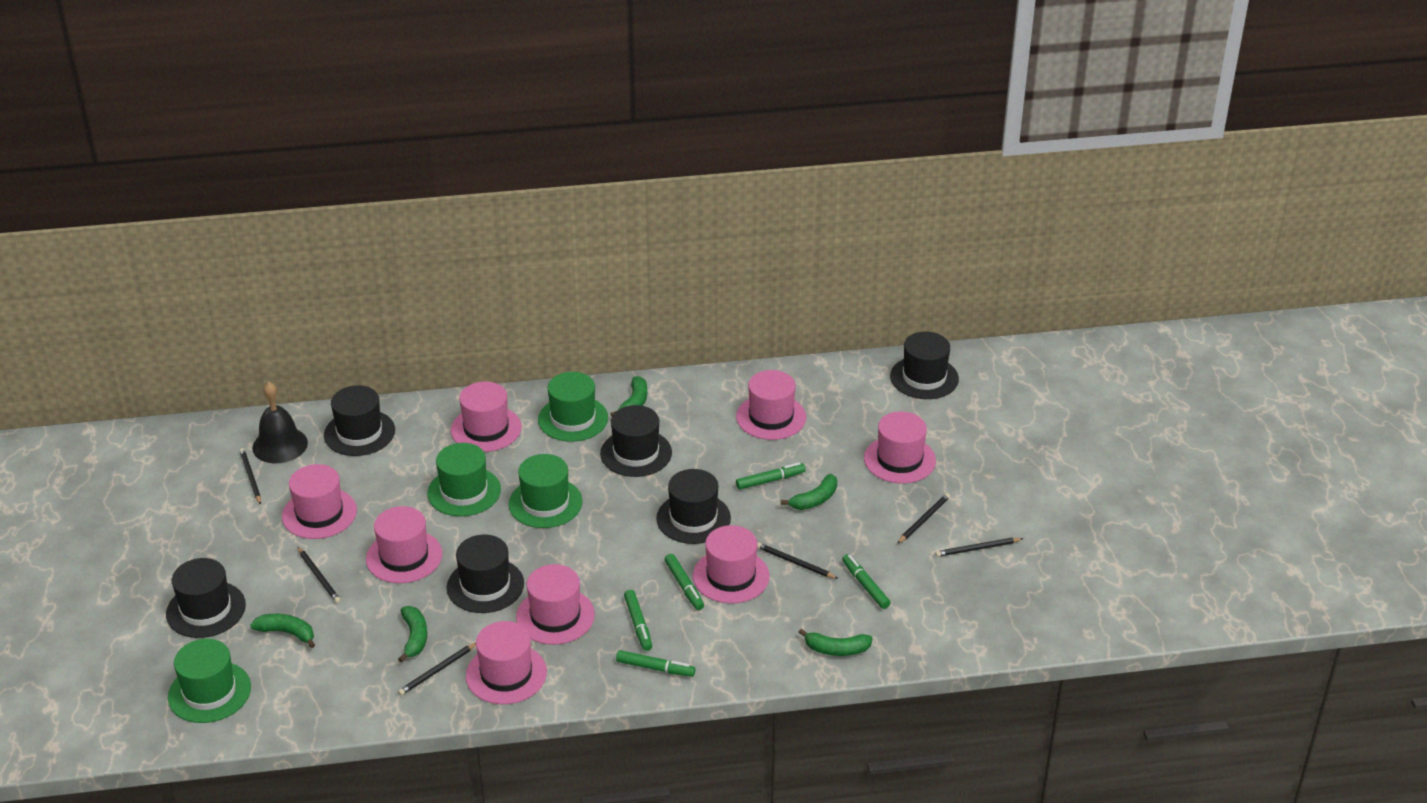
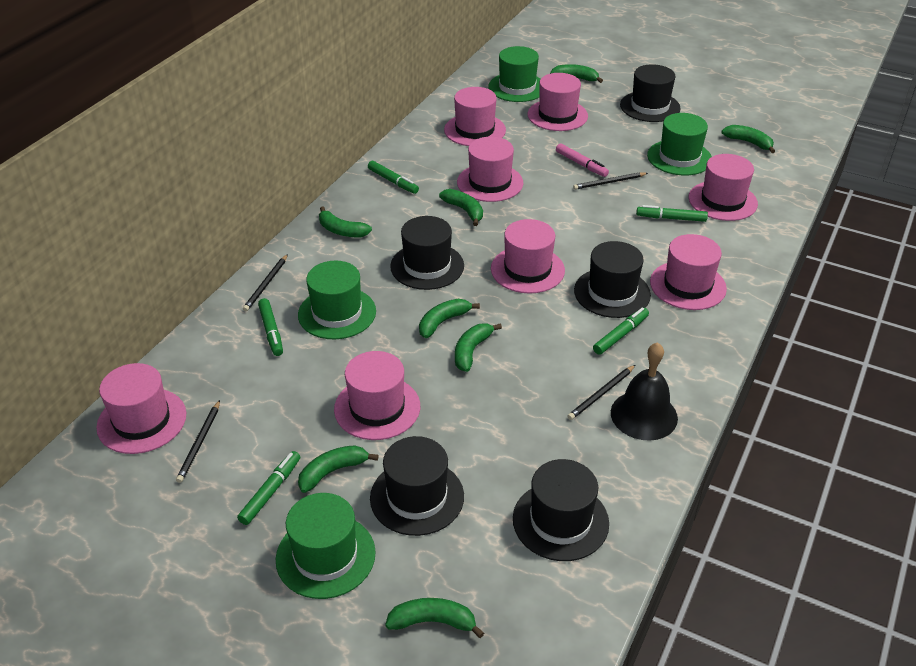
black hat: 6 -> 5
black pencil: 6 -> 4
green banana: 5 -> 8
pink marker: 0 -> 1

